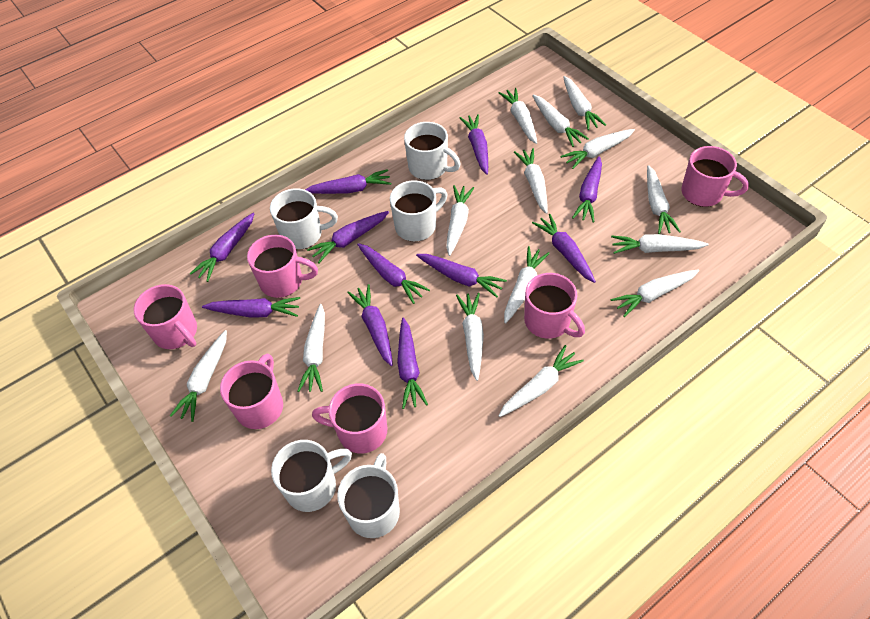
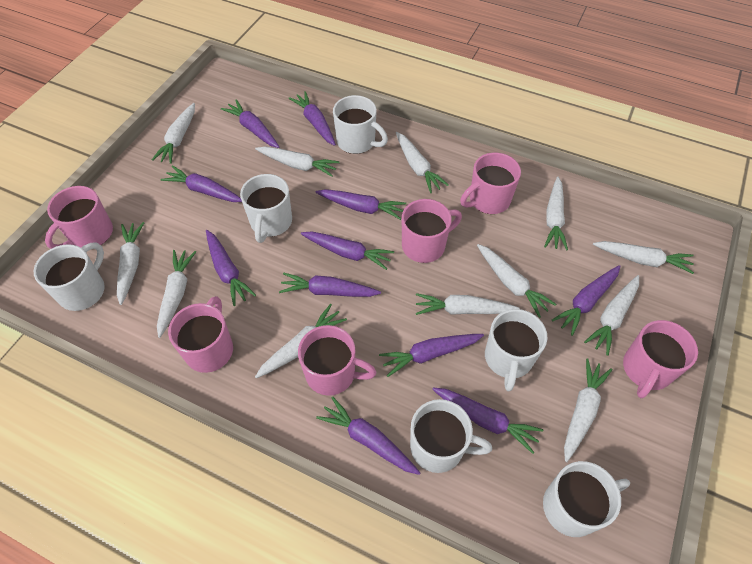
white carrot: 14 -> 12
white mug: 5 -> 6

